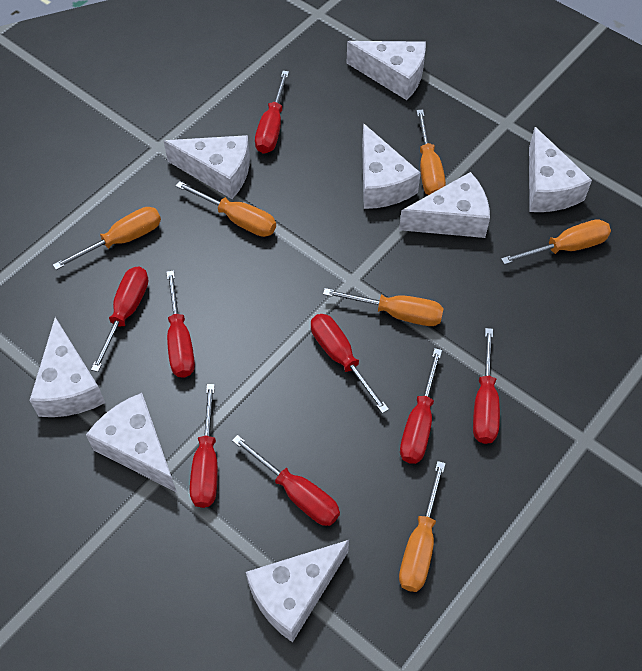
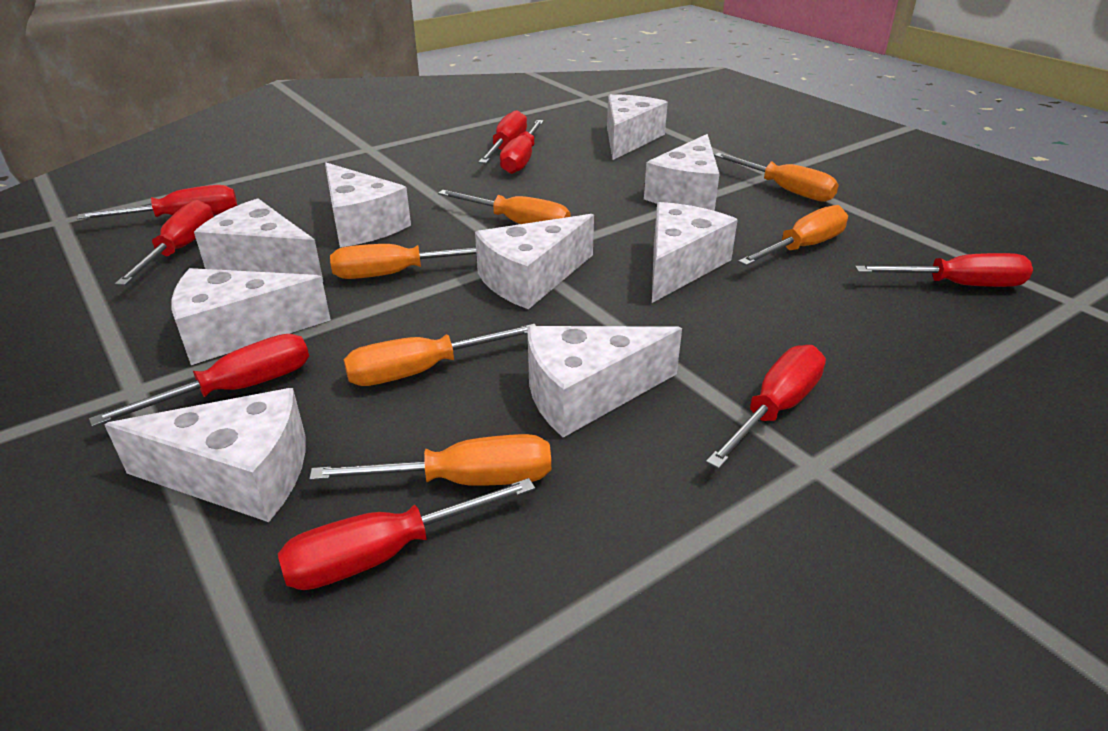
white cheese: 8 -> 9

